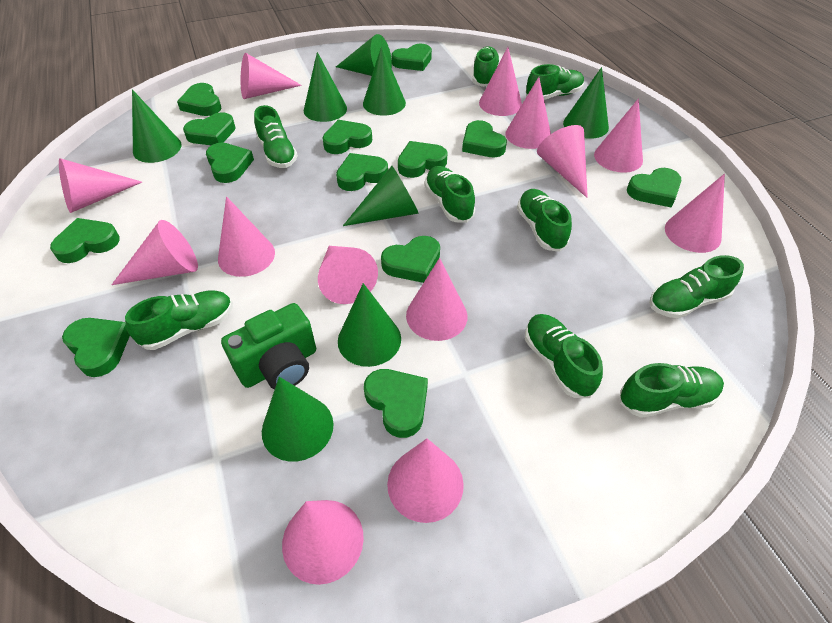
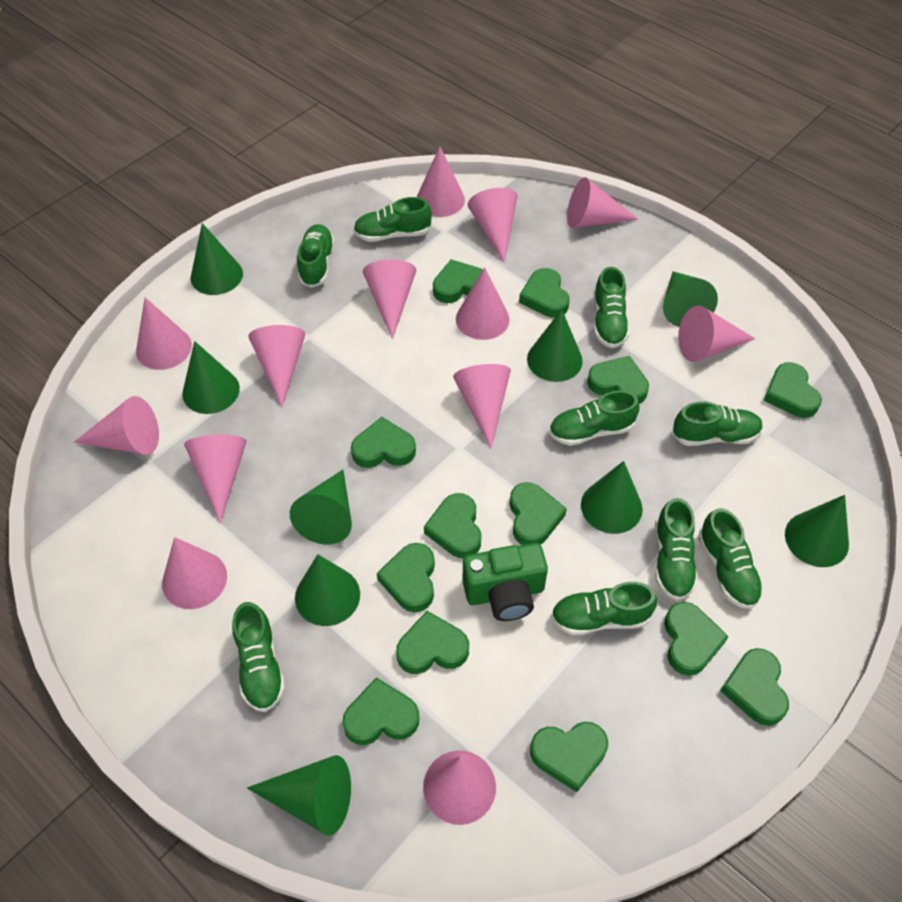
green cone: 8 -> 9

